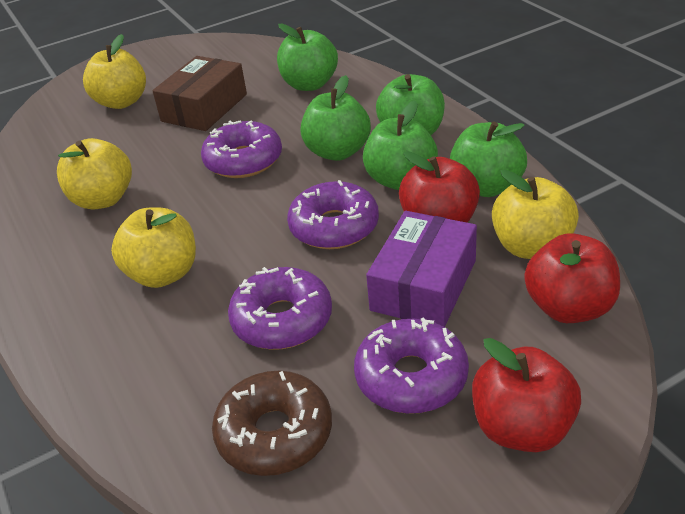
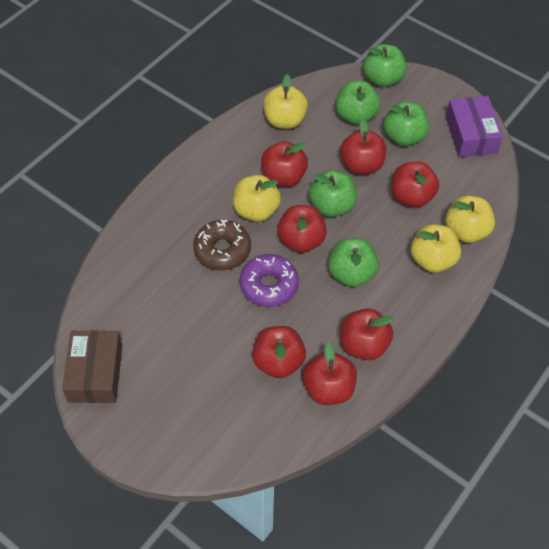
purple donut: 4 -> 1
red apple: 3 -> 7

